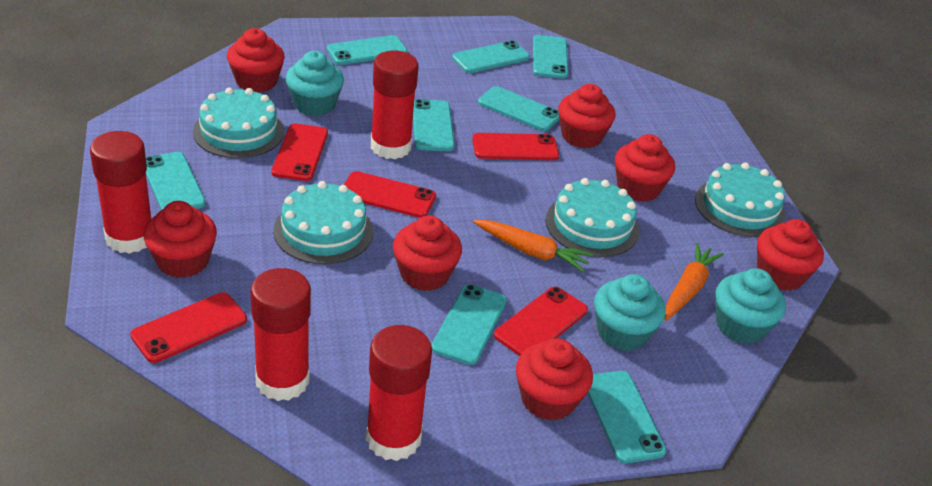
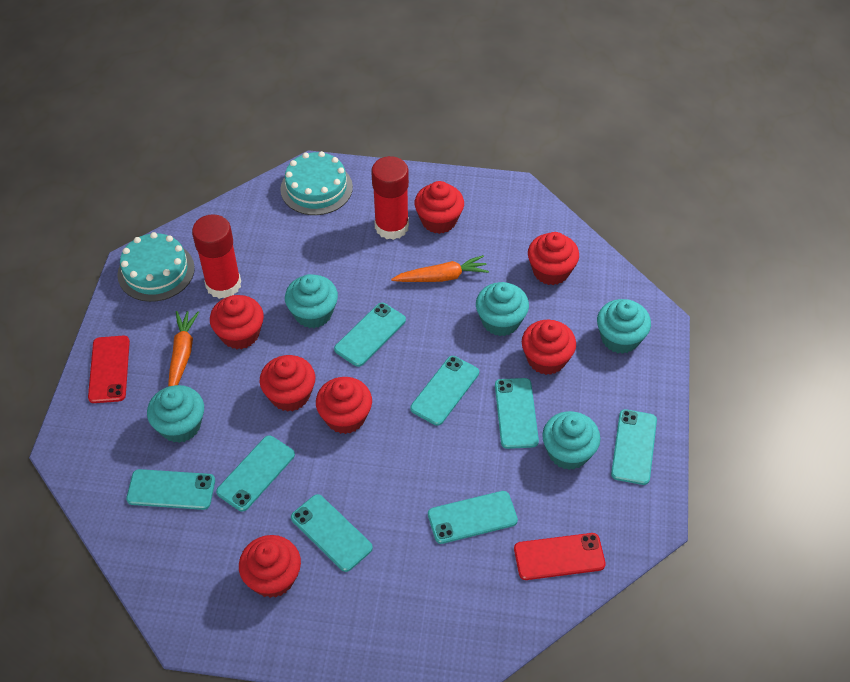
red glue stick: 4 -> 2
red phone: 5 -> 2
turquoise cake: 4 -> 2
turquoise cupcake: 3 -> 5

